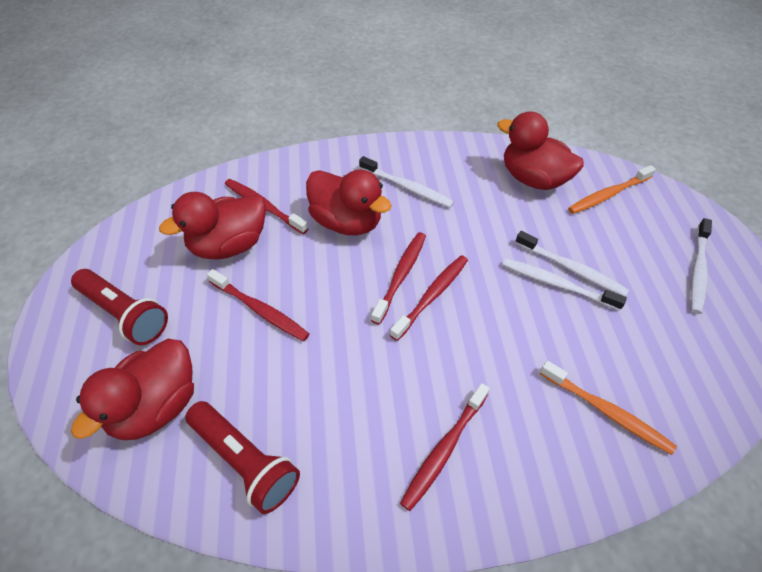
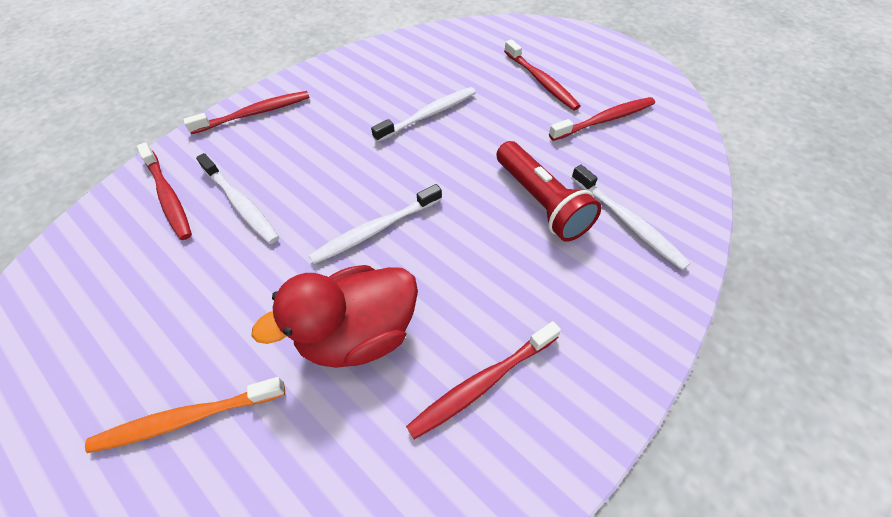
orange toothbrush: 2 -> 1
red duck: 4 -> 1
red flashlight: 2 -> 1

